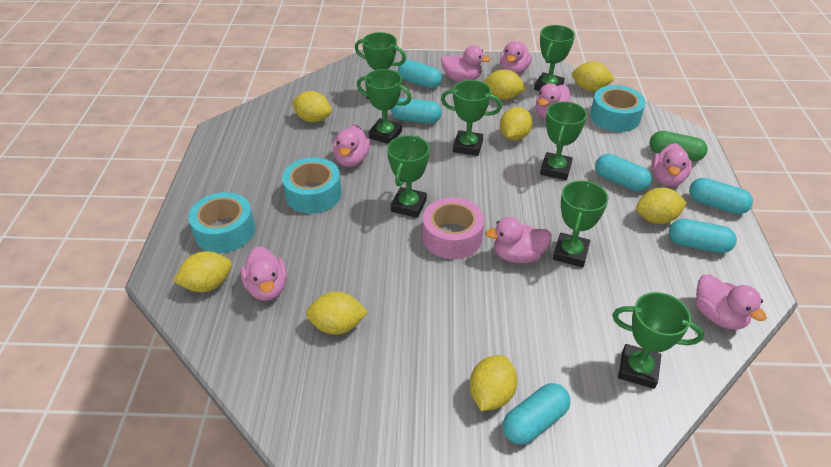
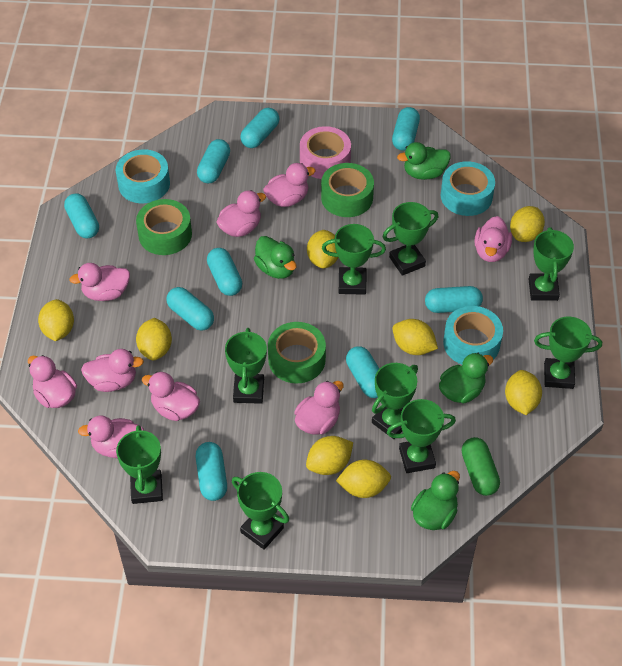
green duck: 0 -> 4
green tape: 0 -> 3
green trophy: 8 -> 9
pink duck: 8 -> 9
turquoise capsule: 6 -> 9

